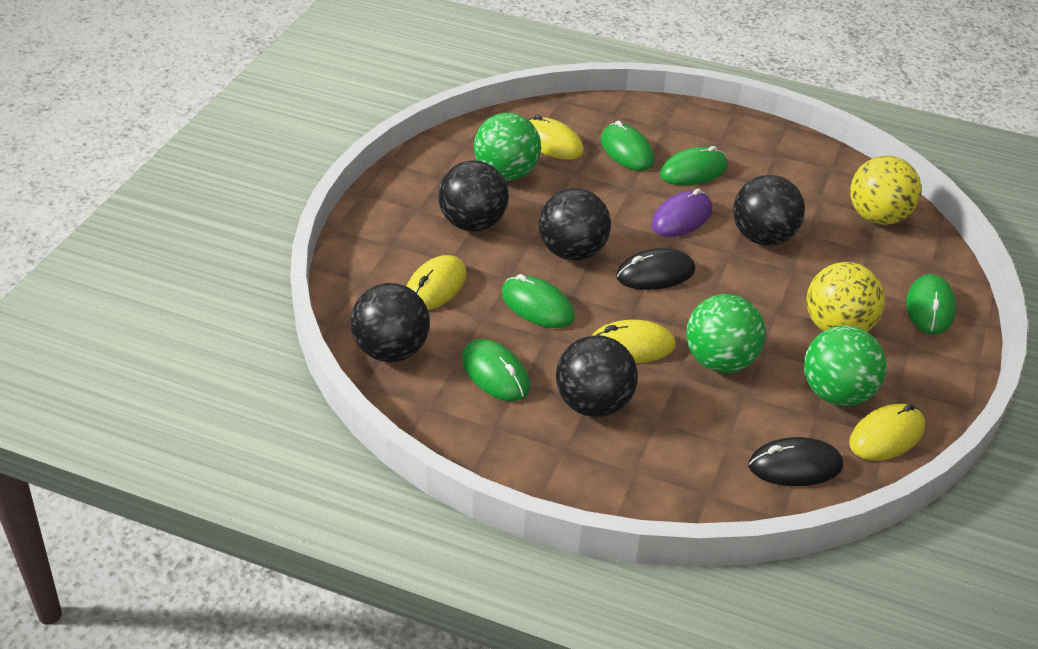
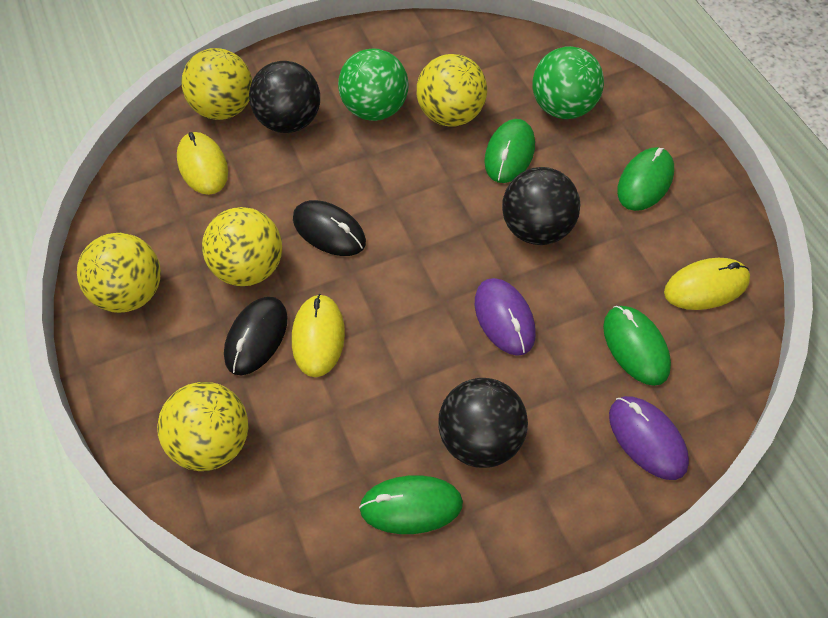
black ball: 5 -> 3
green ball: 3 -> 2
green mouse: 5 -> 4
purple mouse: 1 -> 2
yellow ball: 2 -> 5
yellow mouse: 4 -> 3

